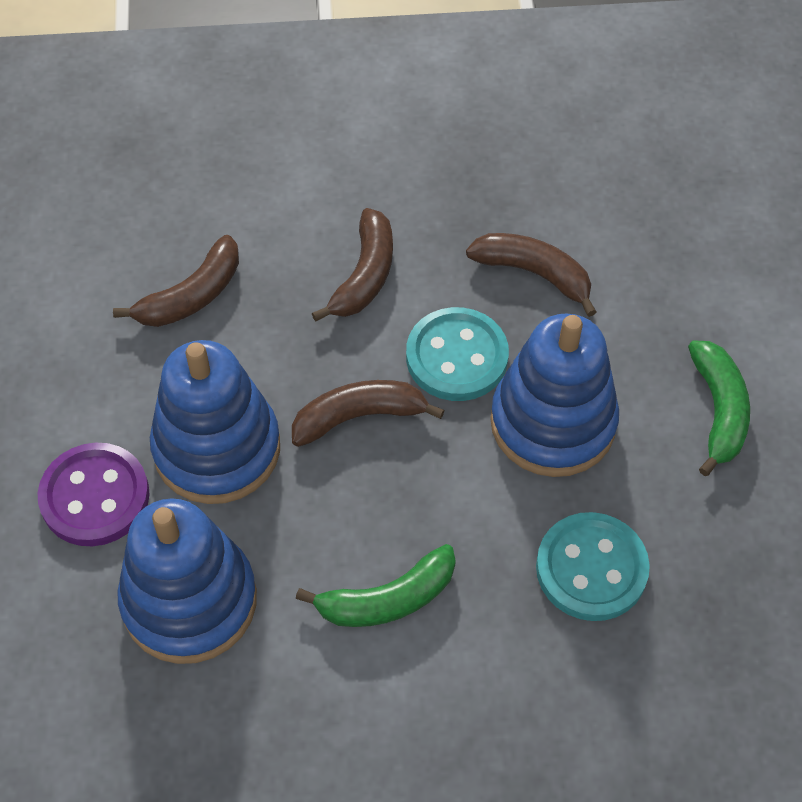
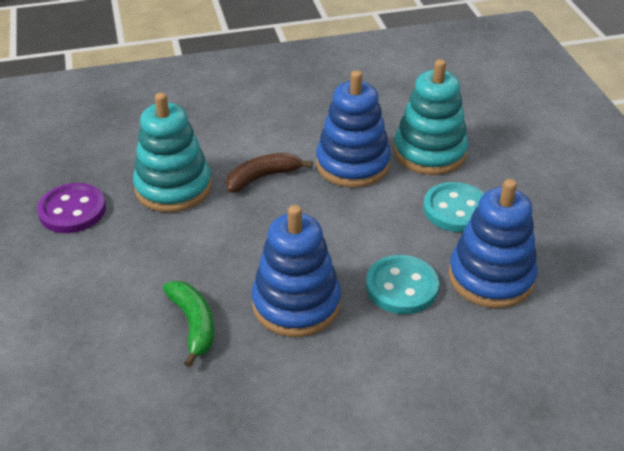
brown banana: 4 -> 1
green banana: 2 -> 1
turquoise stacking toy: 0 -> 2

